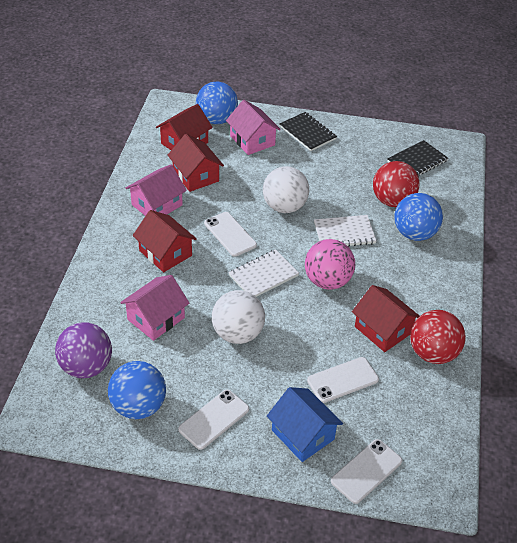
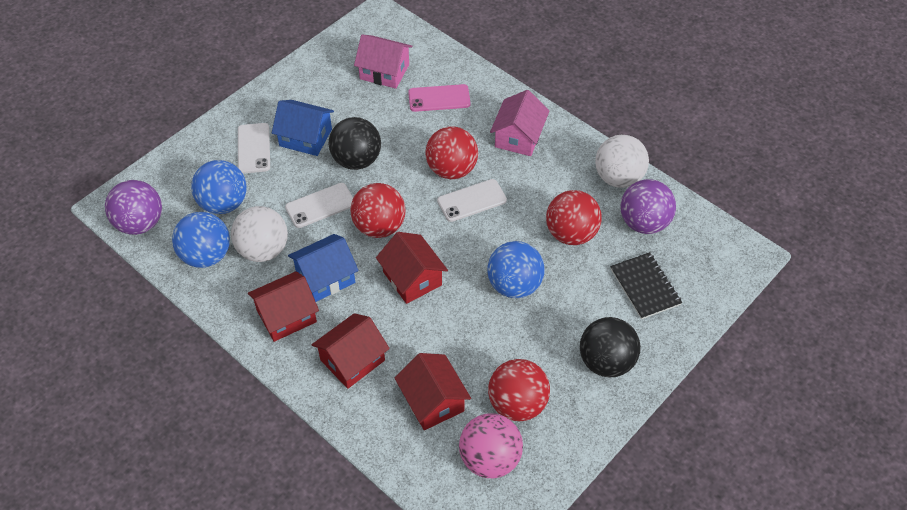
black ball: 0 -> 2
black notebook: 2 -> 1
blue house: 1 -> 2
pink house: 3 -> 2
pink phone: 0 -> 1
purple ball: 1 -> 2
red ball: 2 -> 4
white notebook: 2 -> 0
white phone: 4 -> 3

